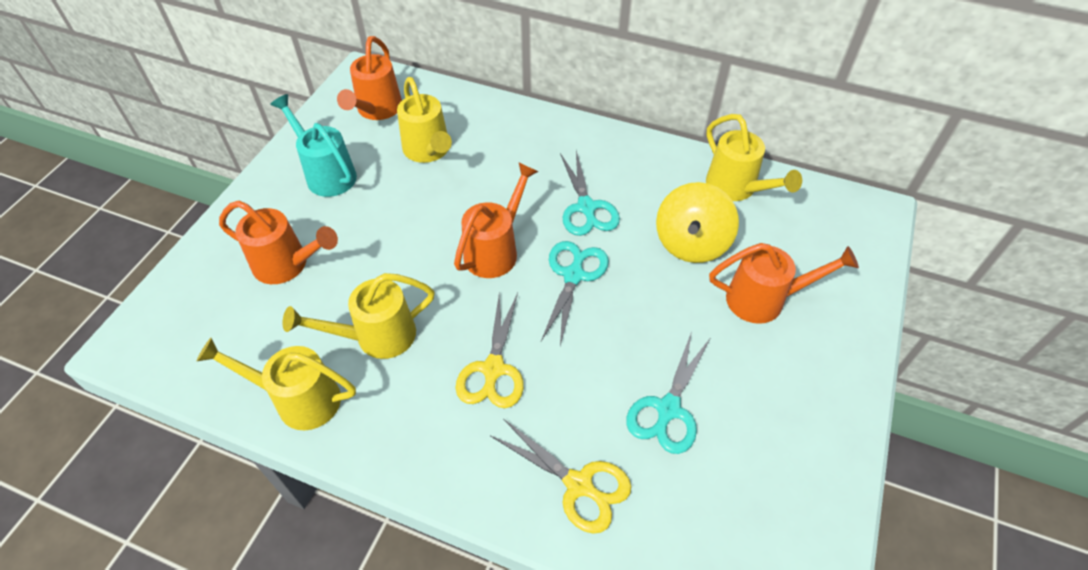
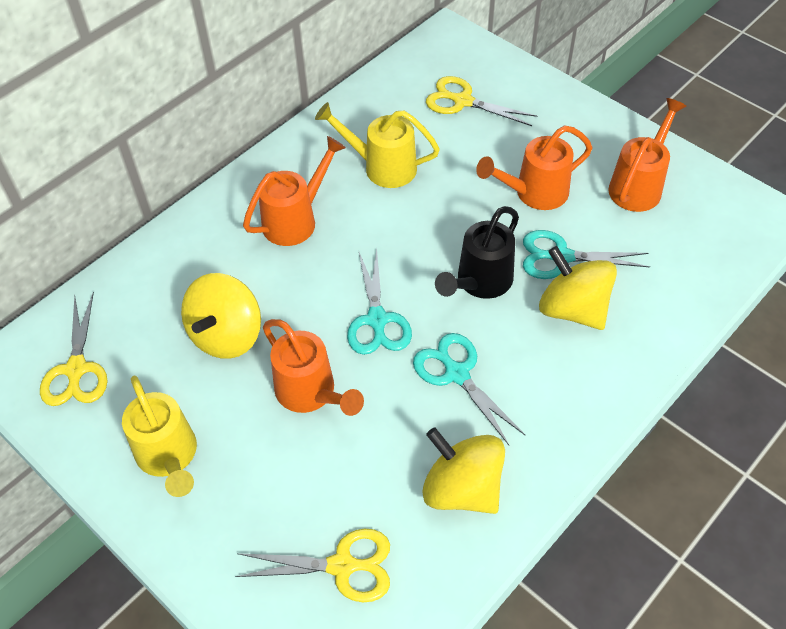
black watering can: 0 -> 1
turquoise watering can: 1 -> 0
yellow scissors: 2 -> 3
yellow spinning top: 1 -> 3
yellow watering can: 4 -> 2

